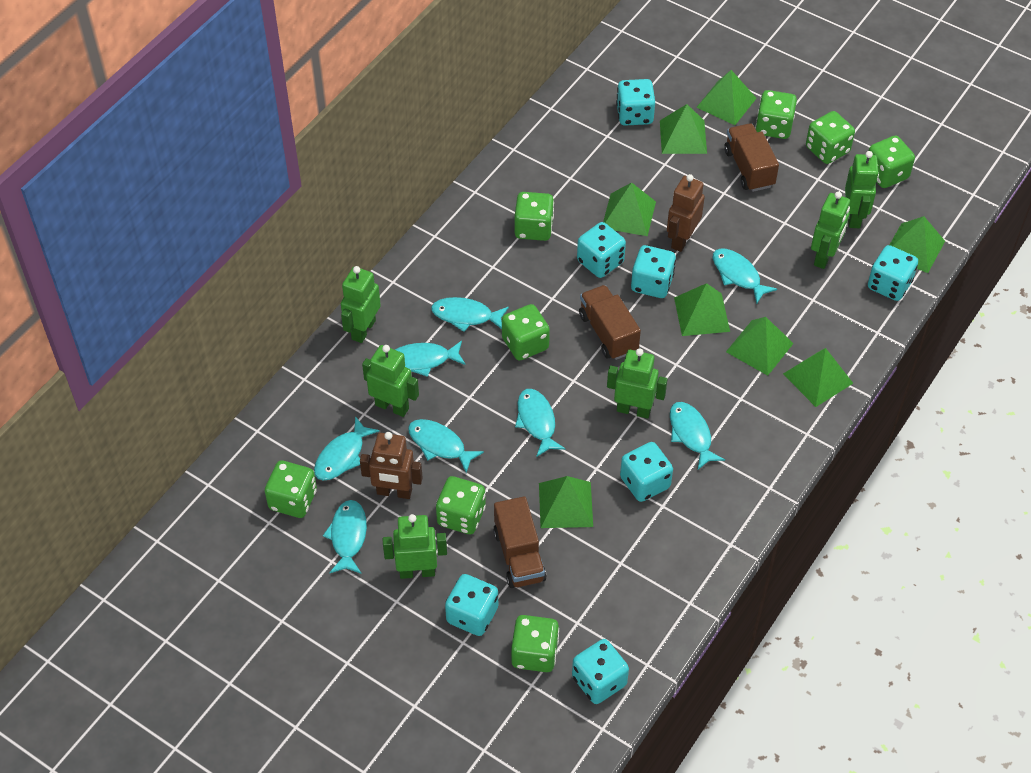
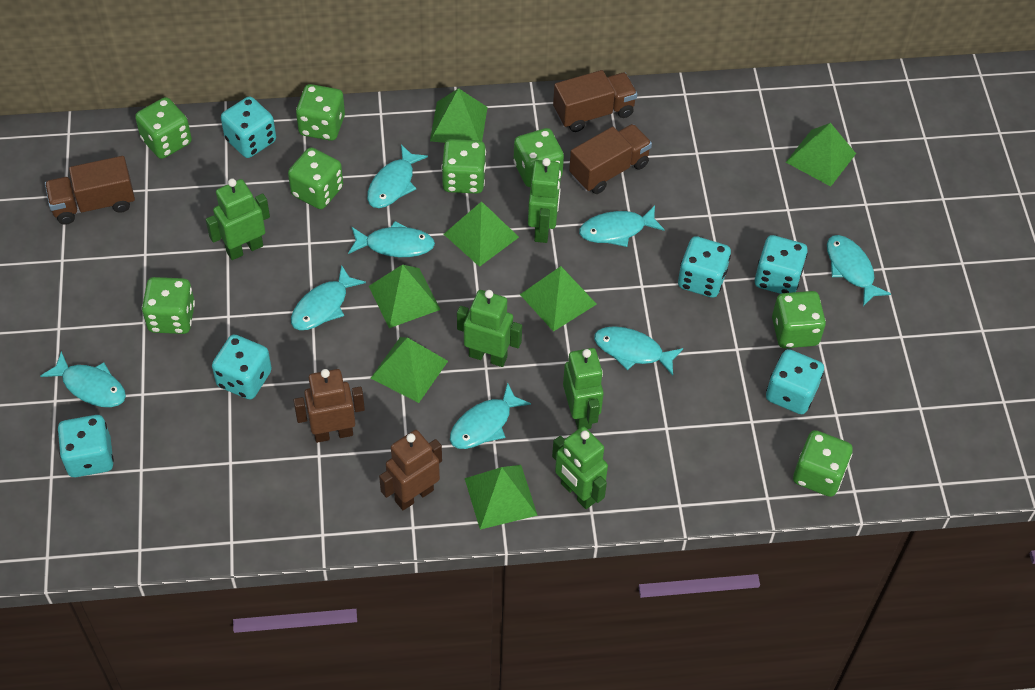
green pyramid: 8 -> 7
green robot: 6 -> 5
turquoise dice: 7 -> 6

